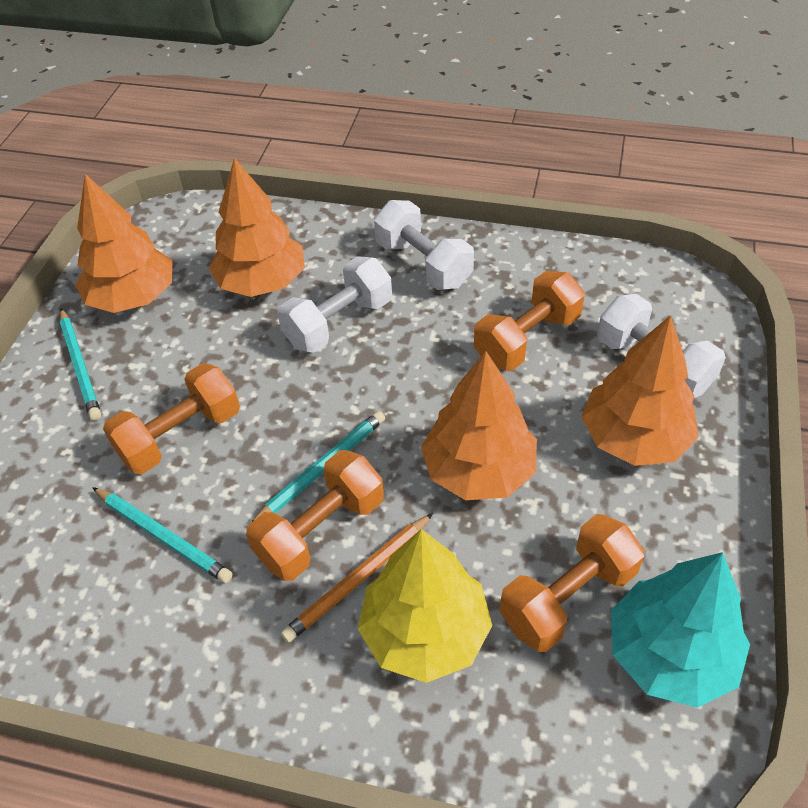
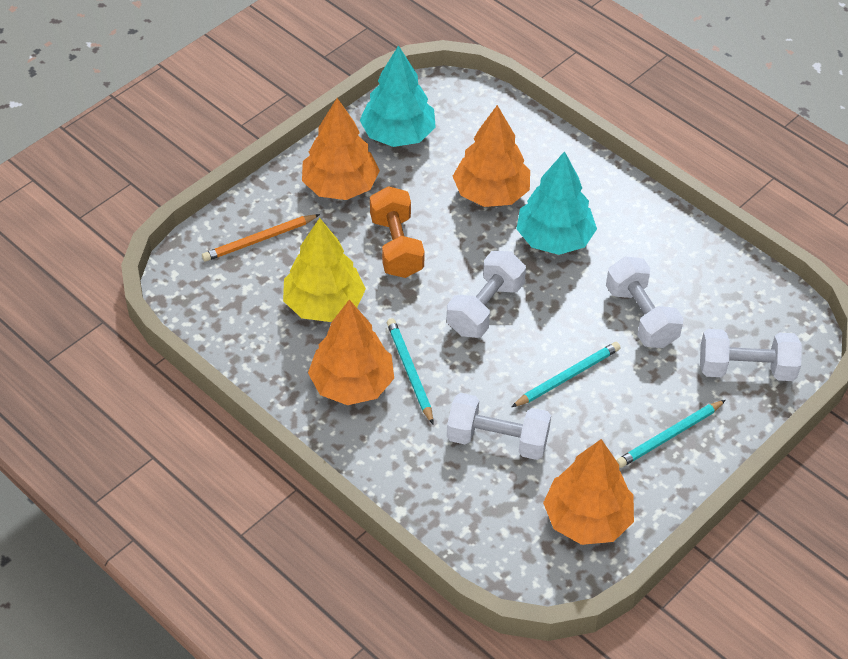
orange dumbbell: 4 -> 1
turquoise tree: 1 -> 2
white dumbbell: 3 -> 4

